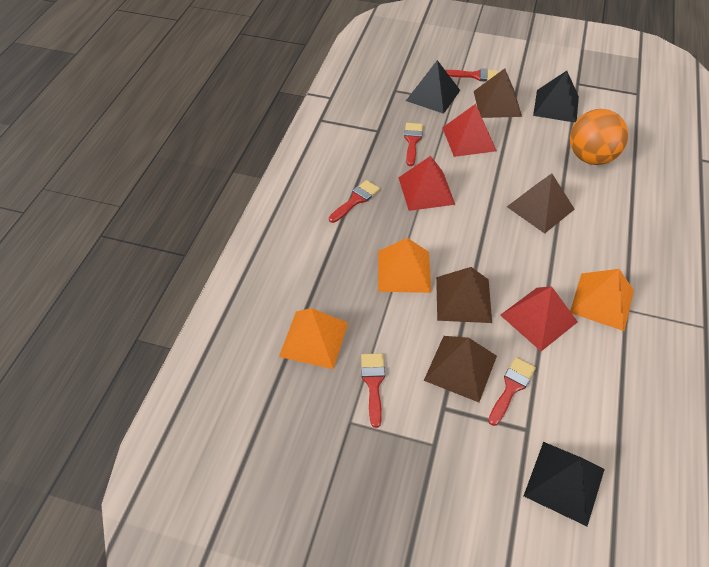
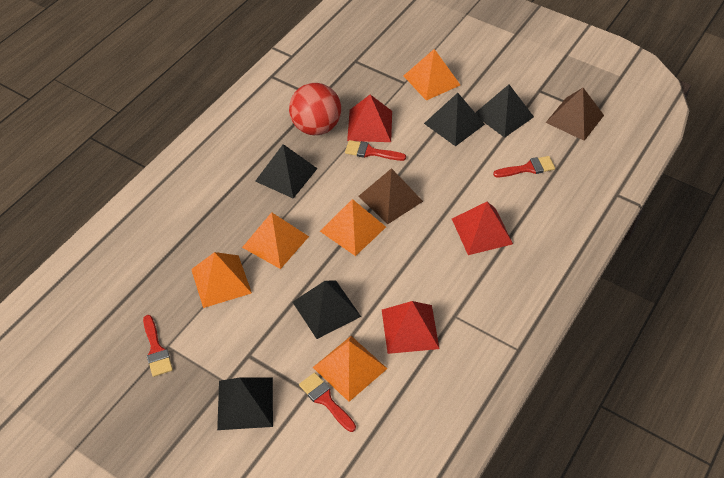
black pyramid: 3 -> 5
brown pyramid: 4 -> 2
orange ball: 1 -> 0
orange pyramid: 3 -> 5
red ball: 0 -> 1
red brush: 5 -> 4

